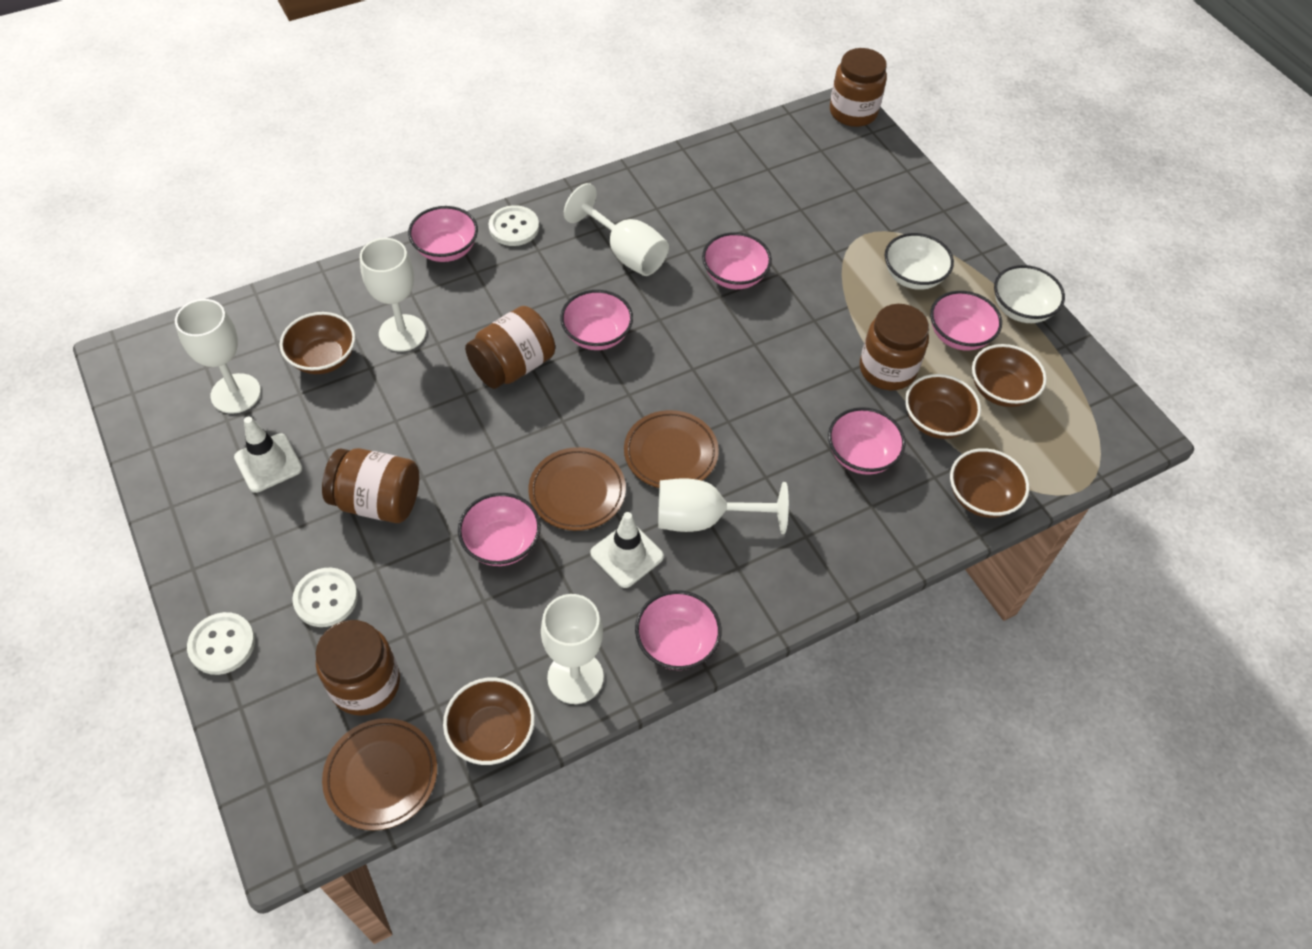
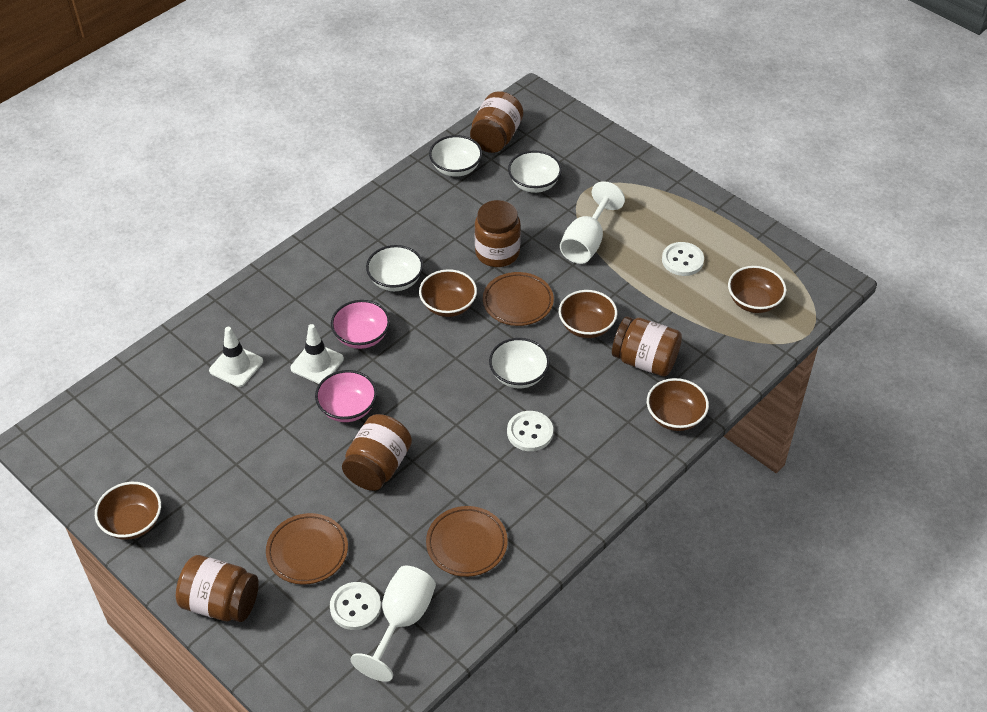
pink bowl: 7 -> 2
white bowl: 2 -> 4
white goblet: 5 -> 2

